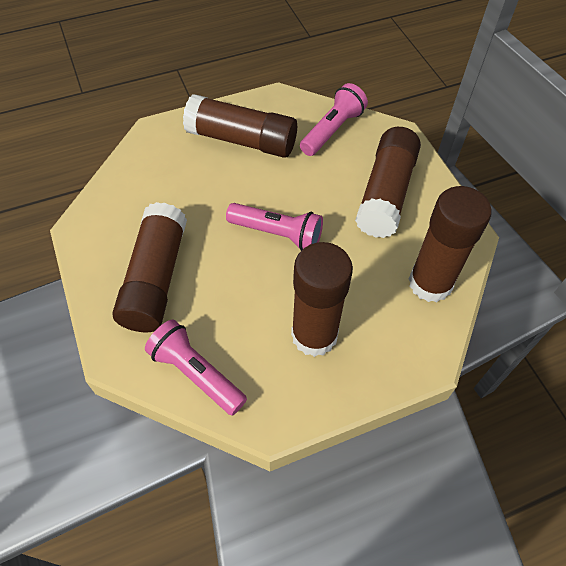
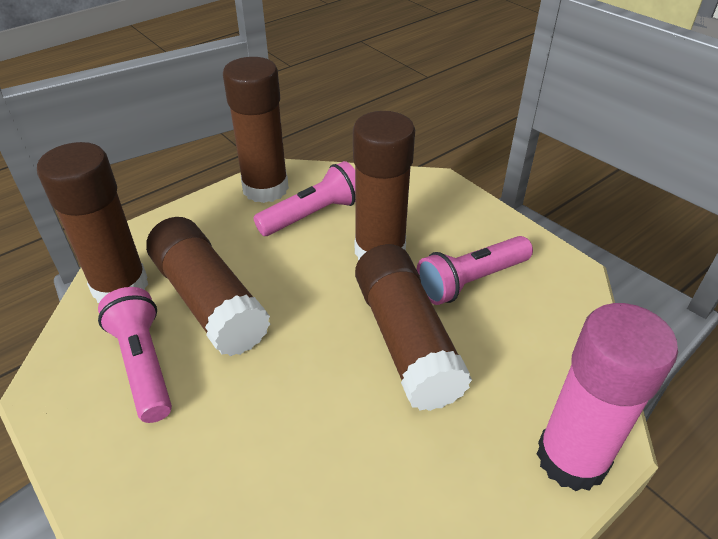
pink glue stick: 0 -> 1

